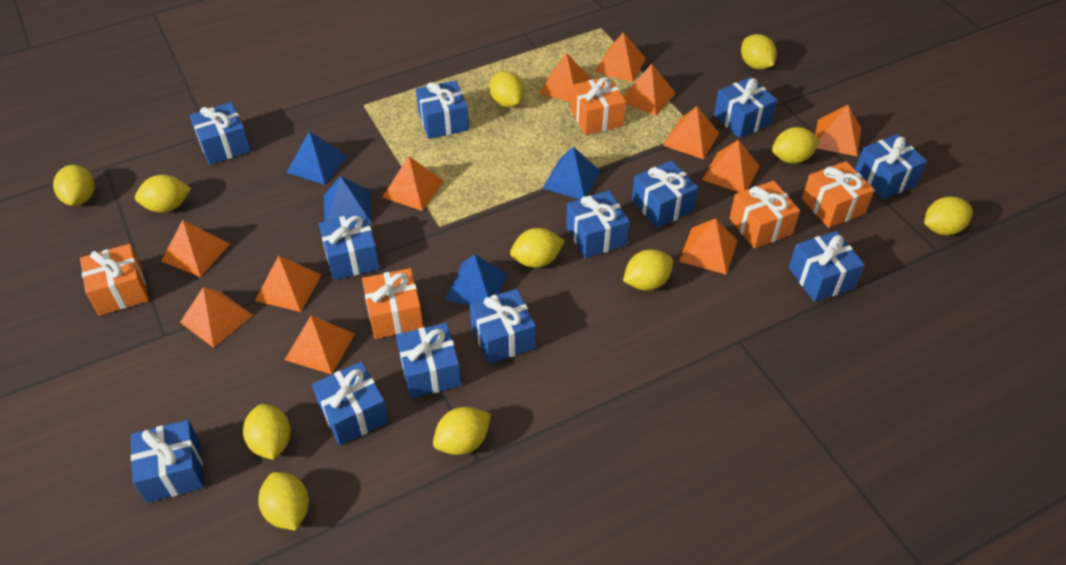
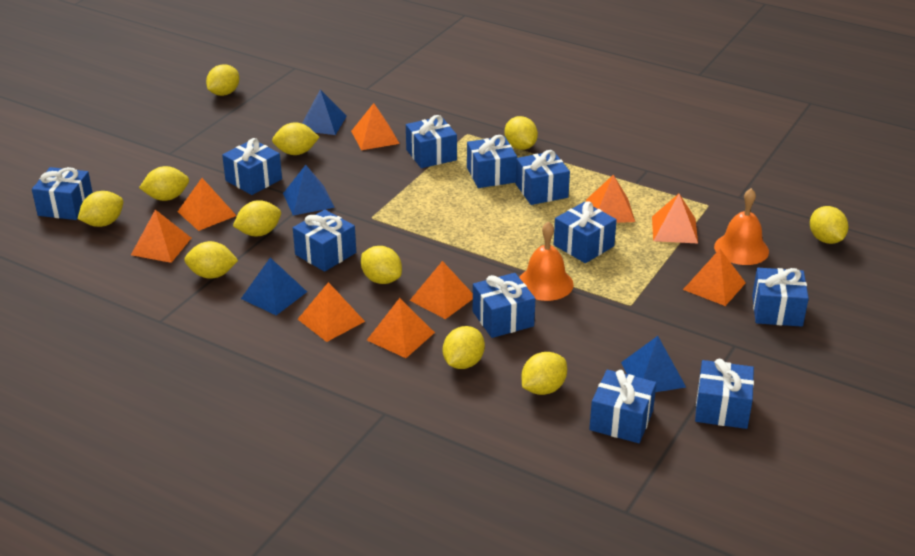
blue gift: 12 -> 11
orange bell: 0 -> 2
orange gift: 5 -> 0
orange pyramid: 12 -> 9

